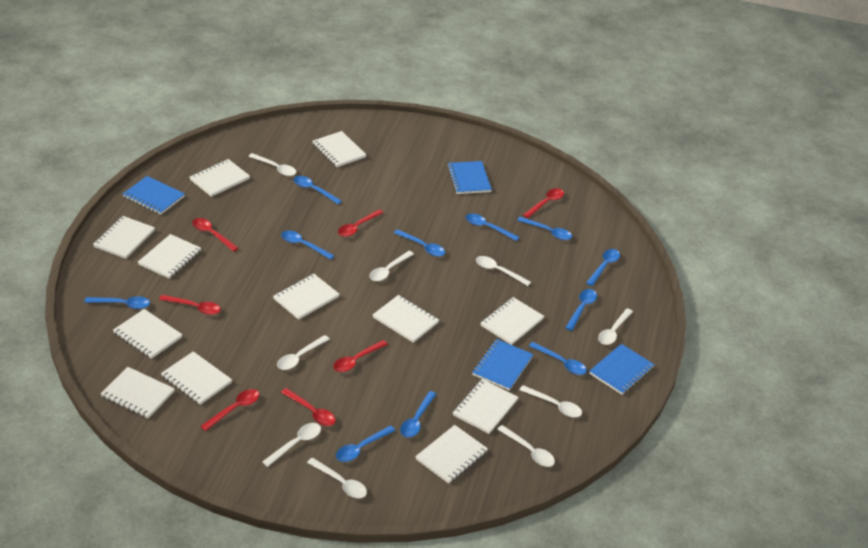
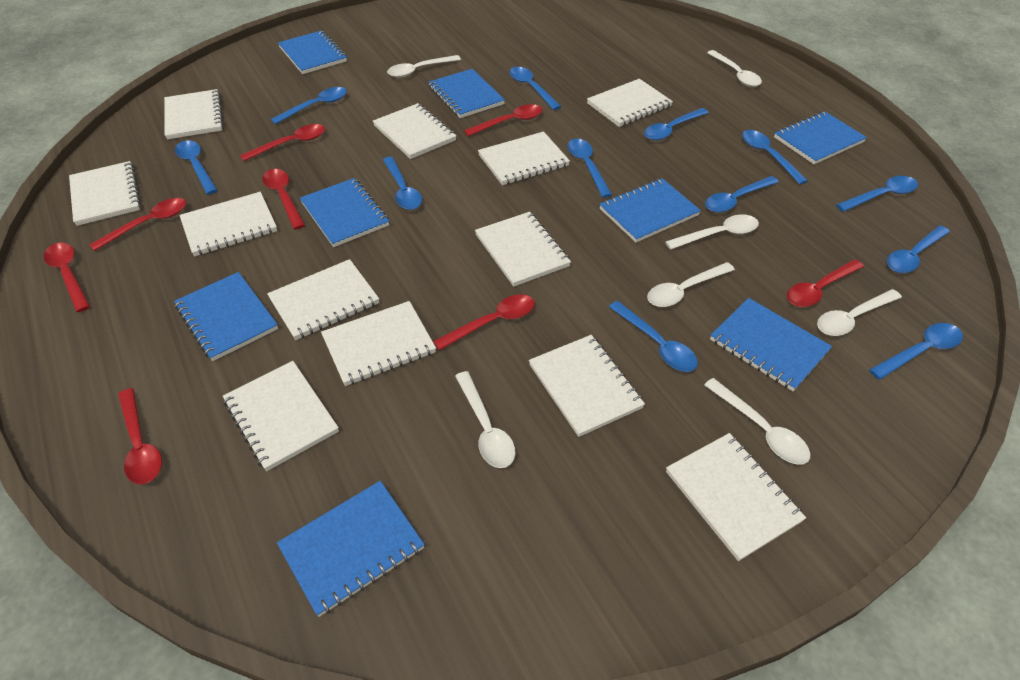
blue notebook: 4 -> 8
blue spoon: 11 -> 12
red spoon: 7 -> 8
white spoon: 9 -> 7

